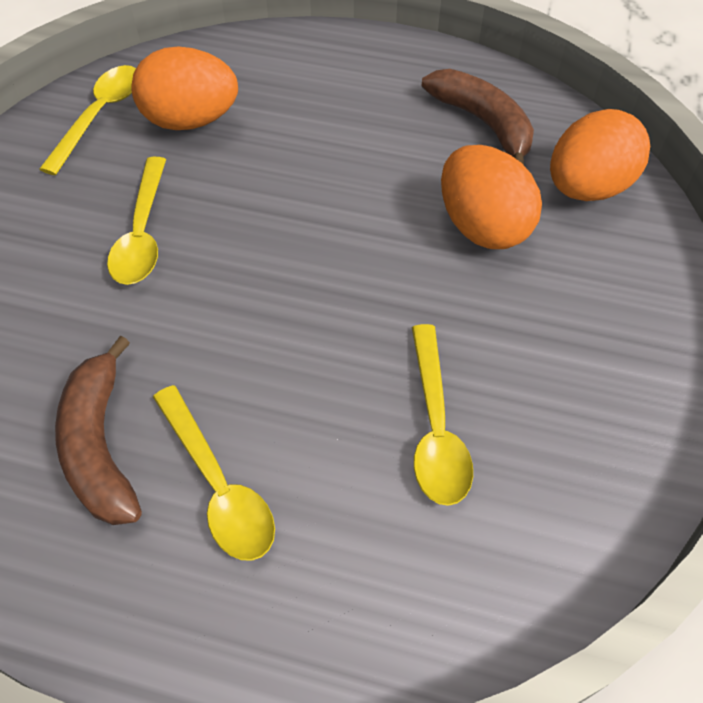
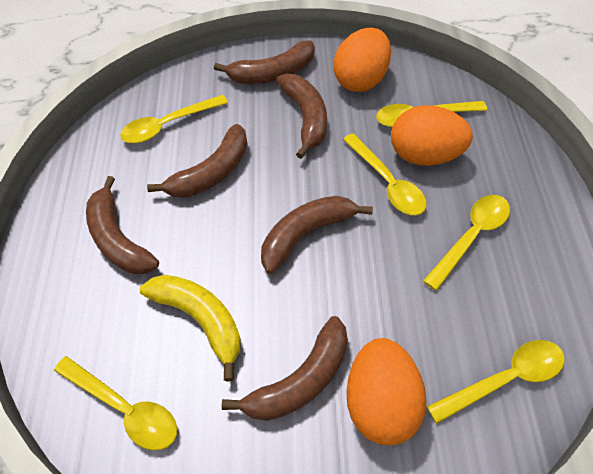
brown banana: 2 -> 6
yellow banana: 0 -> 1
yellow spoon: 4 -> 6

